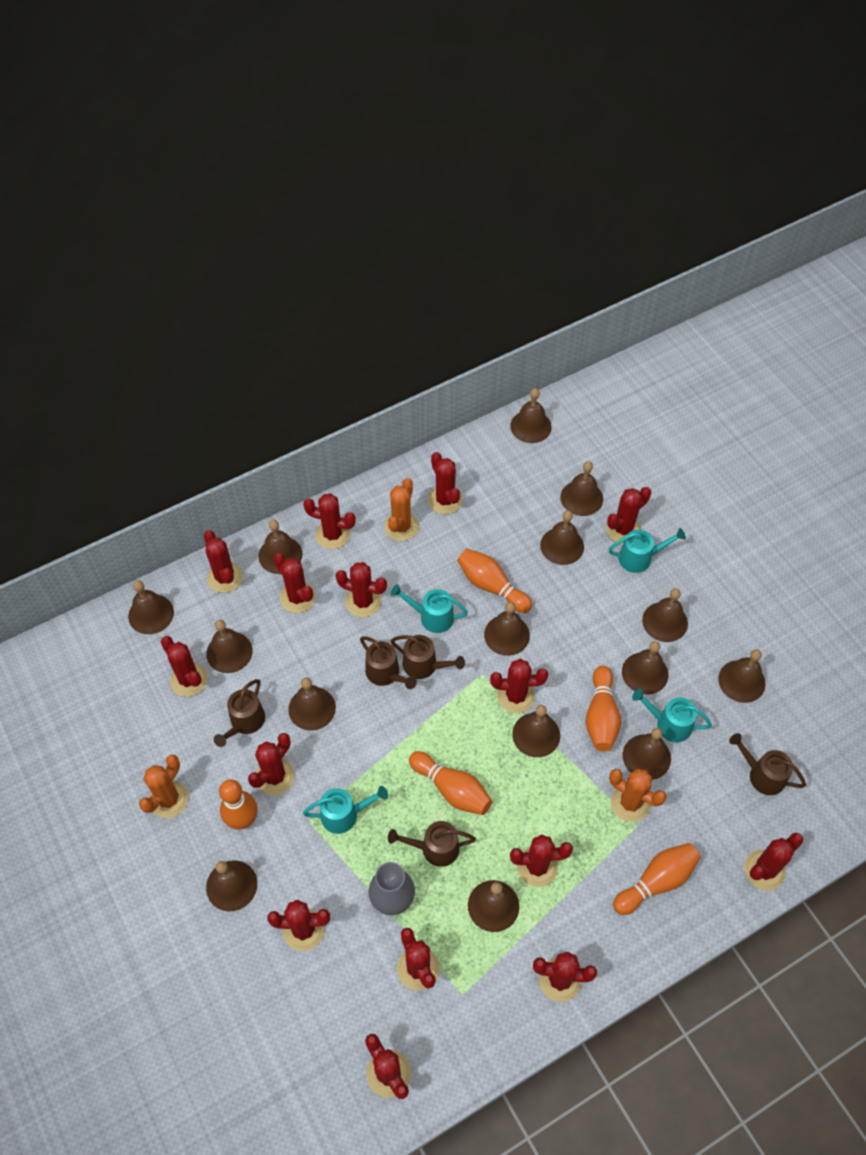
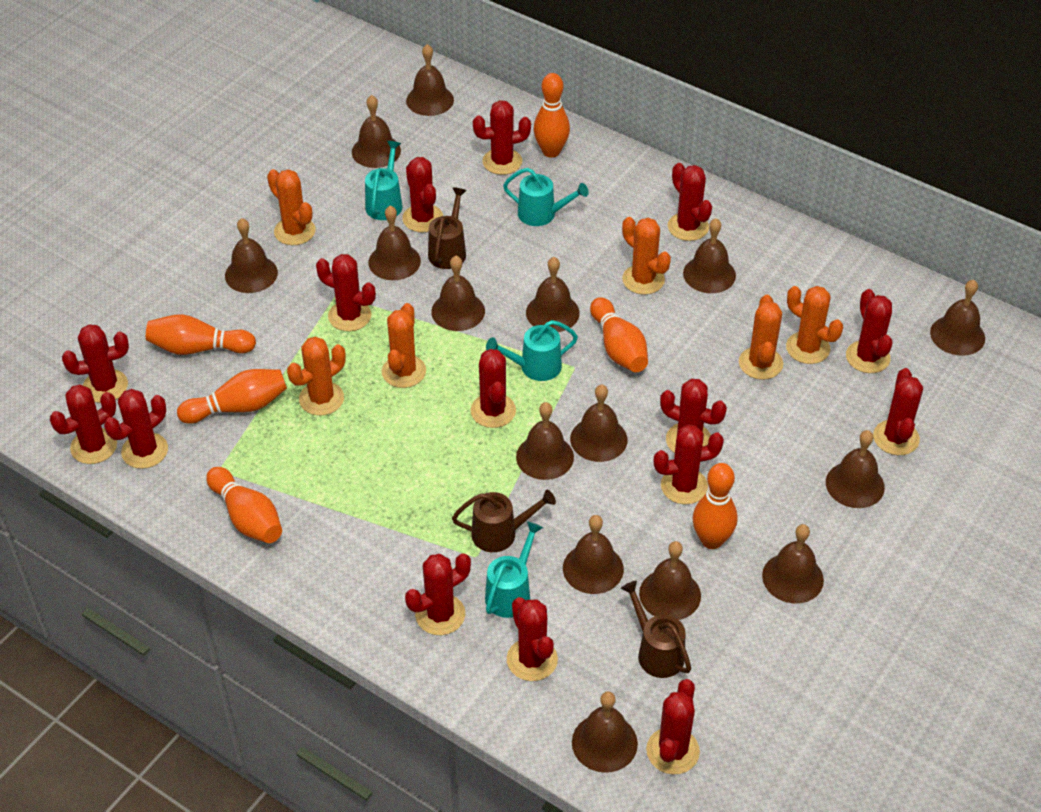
brown watering can: 5 -> 3
grey vase: 1 -> 0
orange bowling pin: 5 -> 6
orange cactus: 3 -> 6

